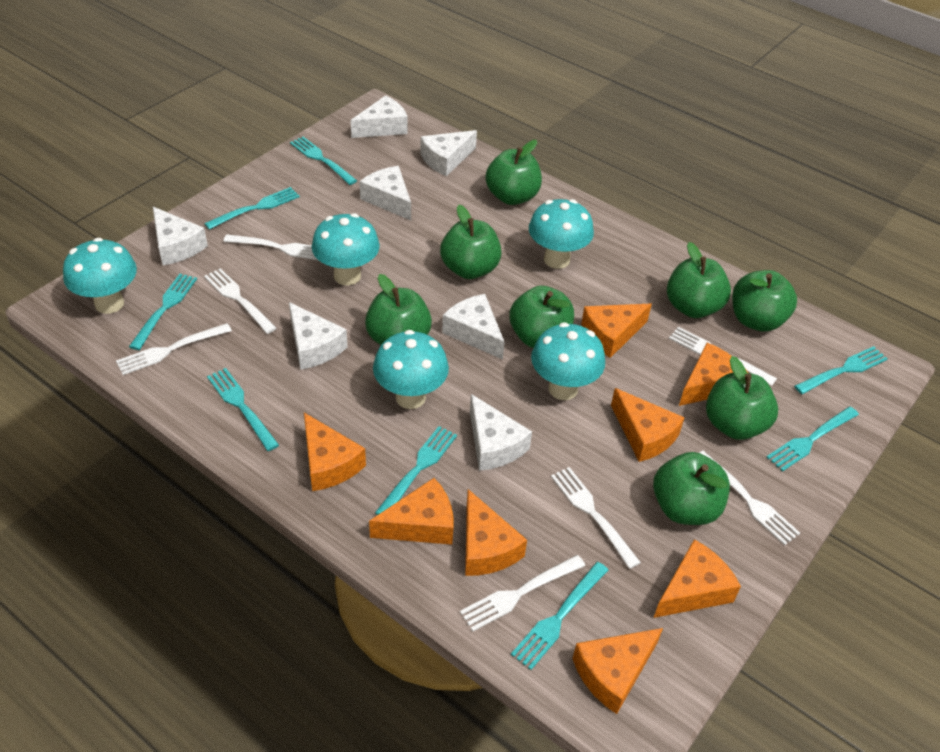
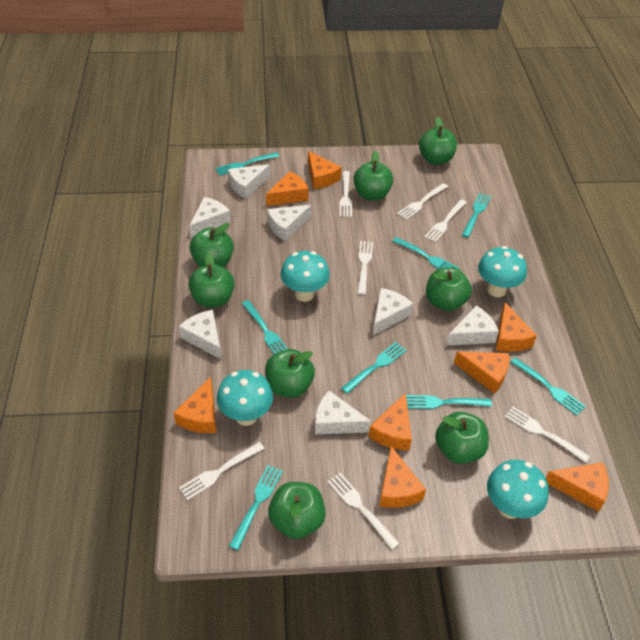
turquoise mushroom: 5 -> 4

